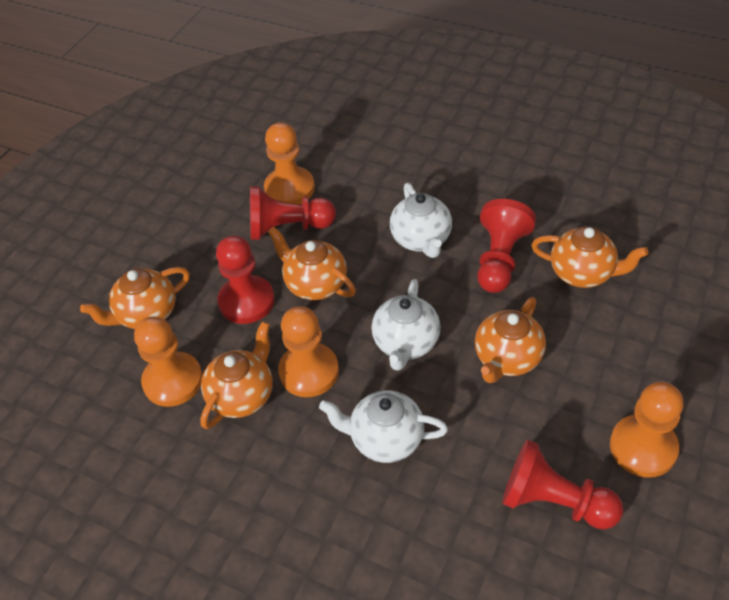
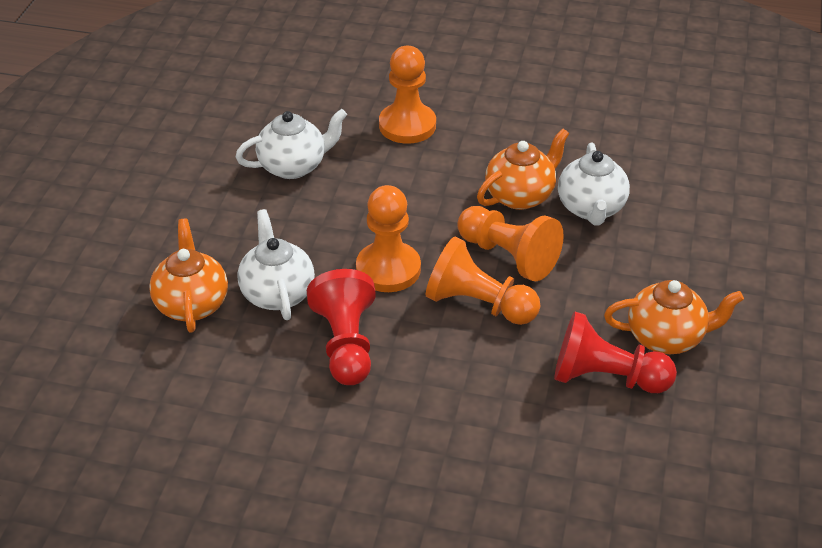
orange teapot: 5 -> 3
red pawn: 4 -> 2

